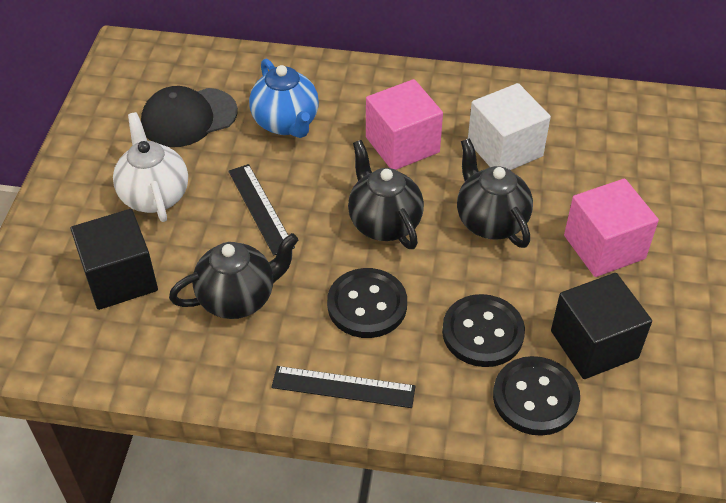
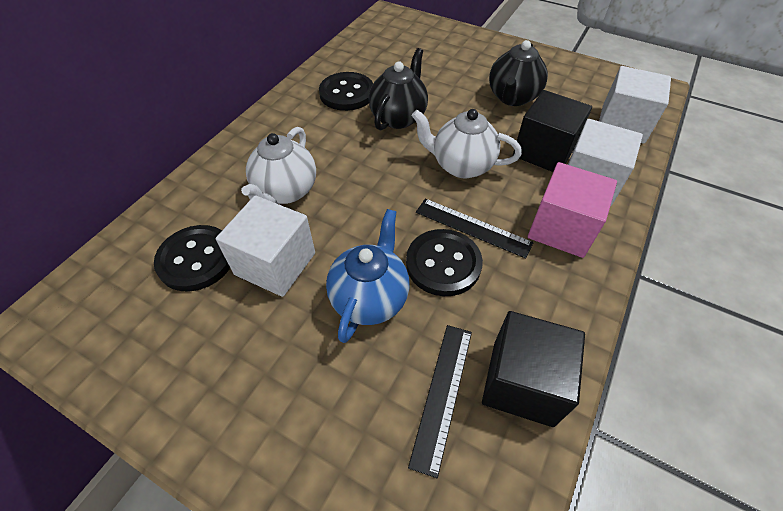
black cap: 1 -> 0
black teapot: 3 -> 2
pink cube: 2 -> 1
white cube: 1 -> 3
white teapot: 1 -> 2

